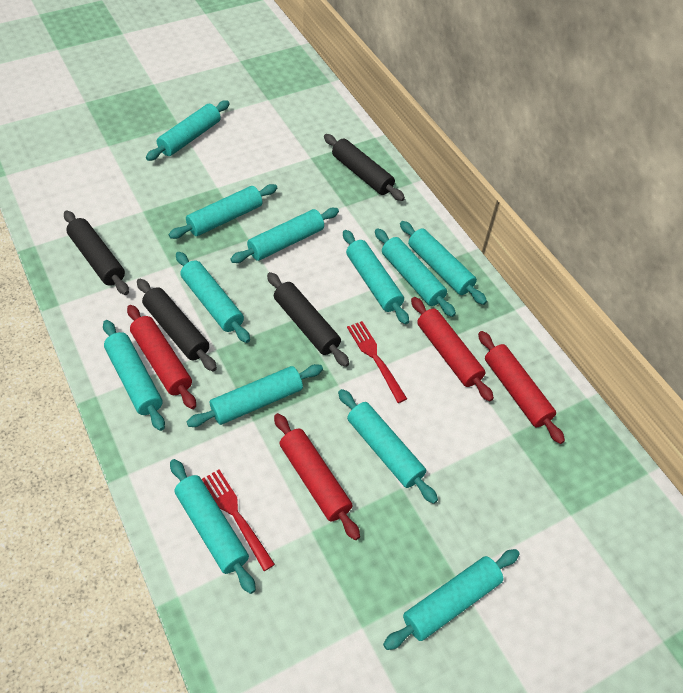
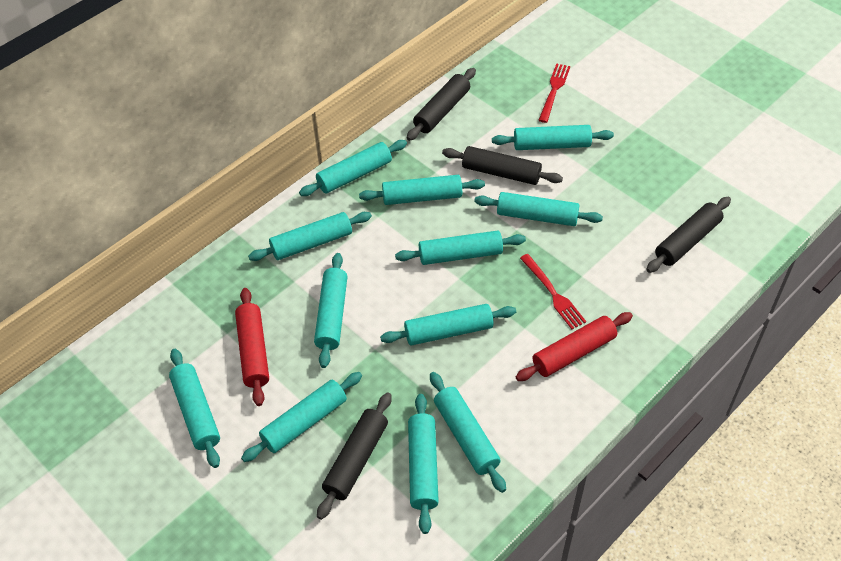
red rolling pin: 4 -> 2

